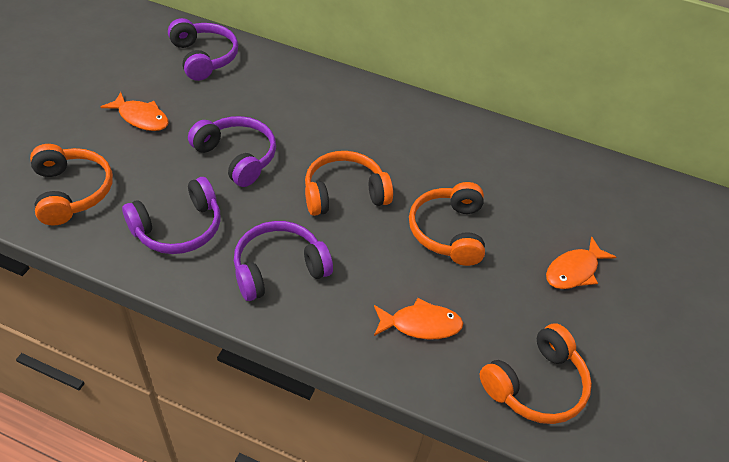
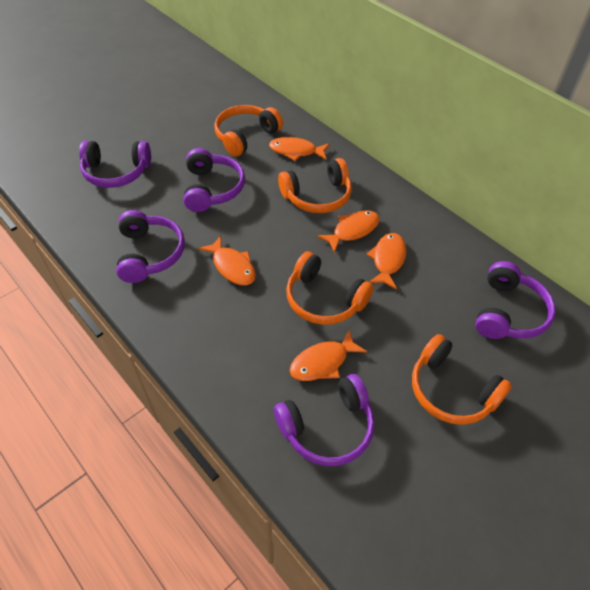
orange fish: 3 -> 5
purple headphones: 4 -> 5

